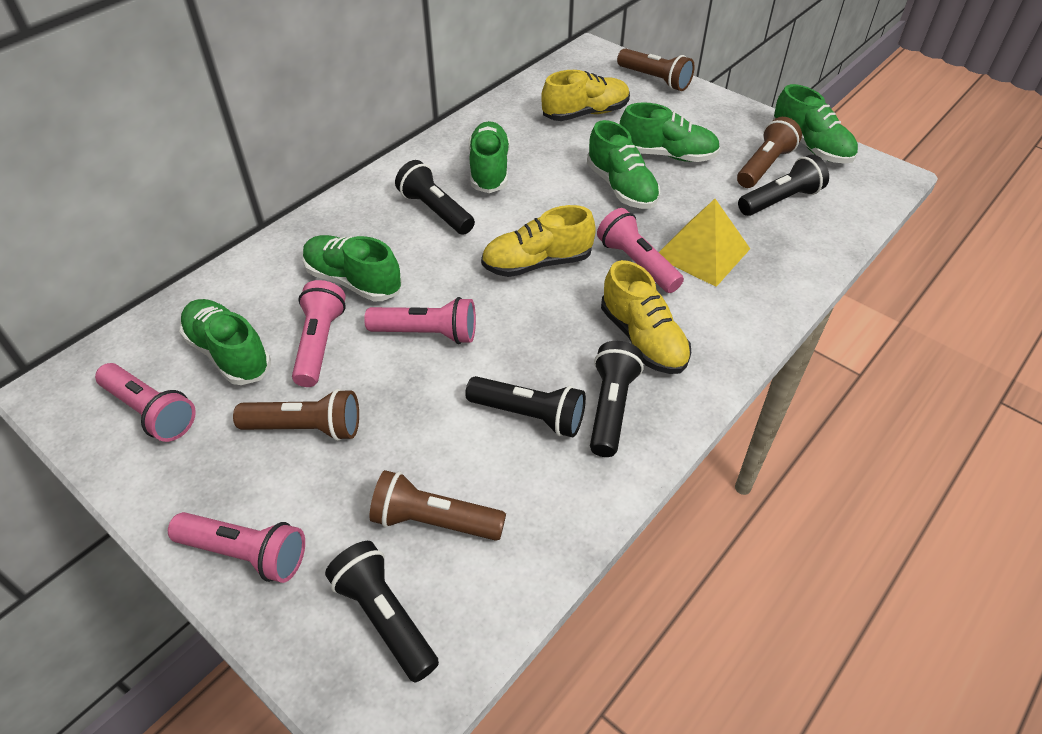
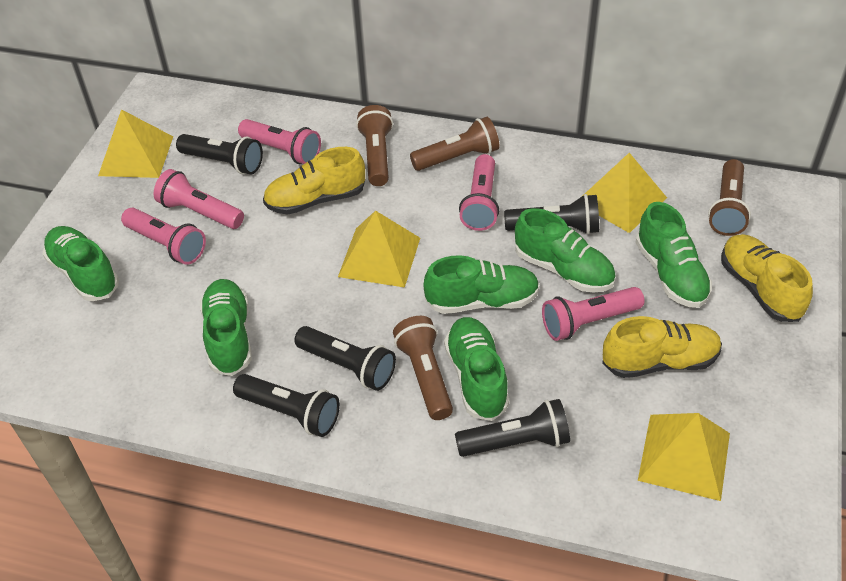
yellow pyramid: 1 -> 4

